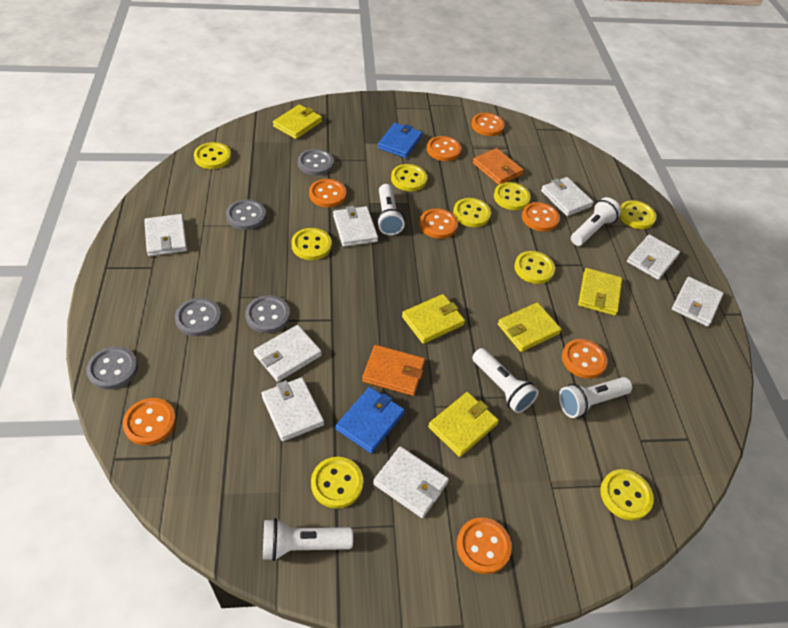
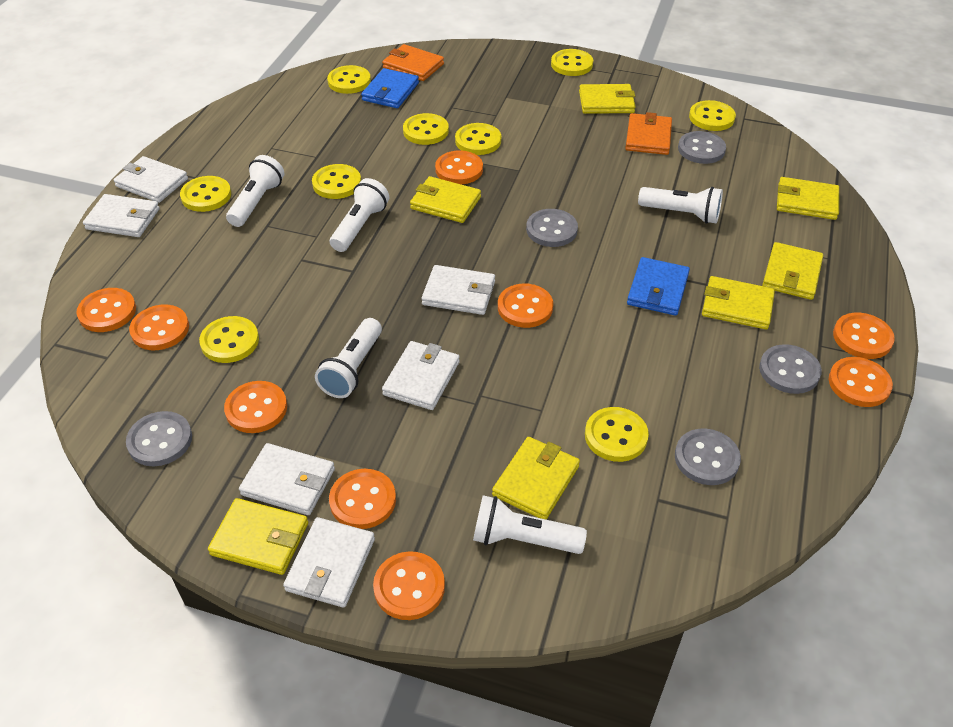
orange button: 8 -> 9
white wallet: 8 -> 6
yellow wallet: 5 -> 7

